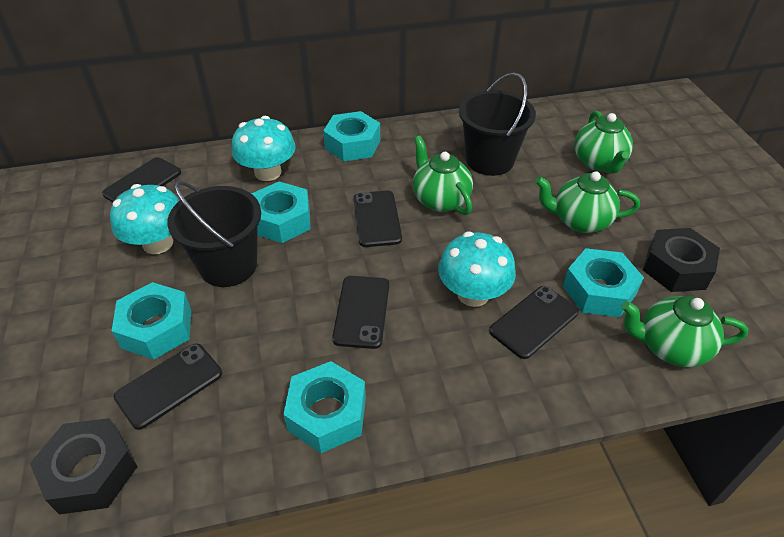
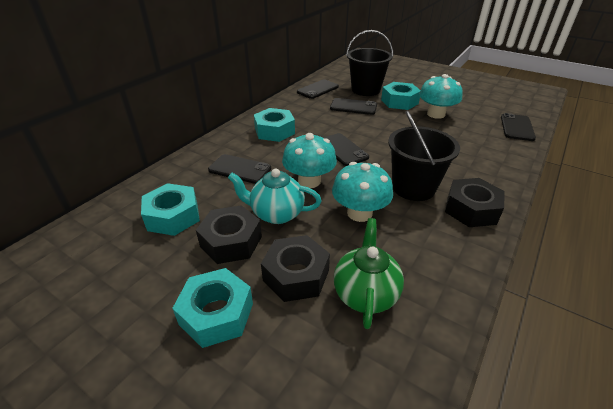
black nut: 2 -> 3
green teapot: 4 -> 1
turquoise nut: 5 -> 4
turquoise teapot: 0 -> 1

